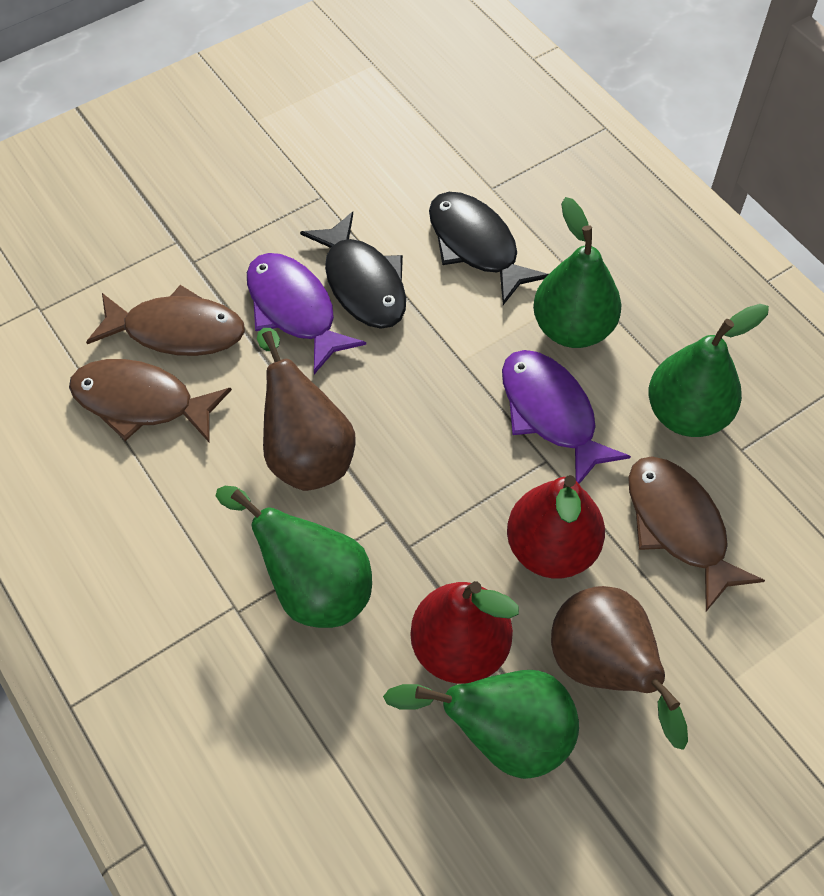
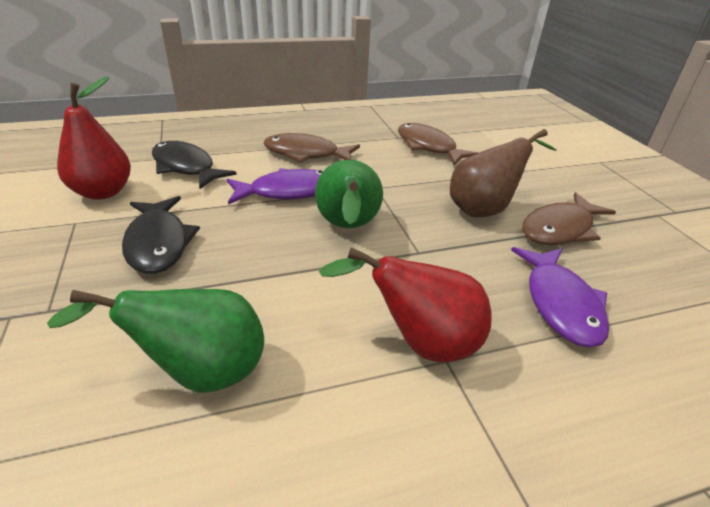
brown pear: 2 -> 1
green pear: 4 -> 2

